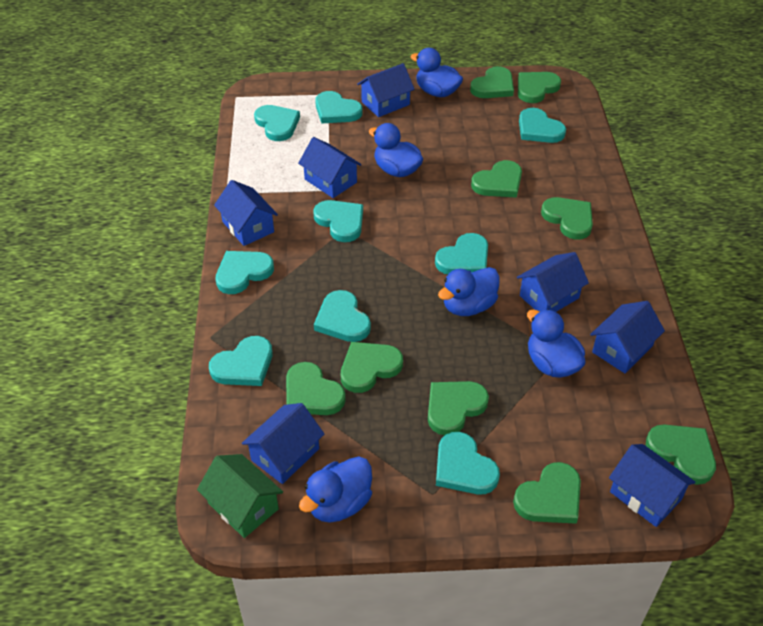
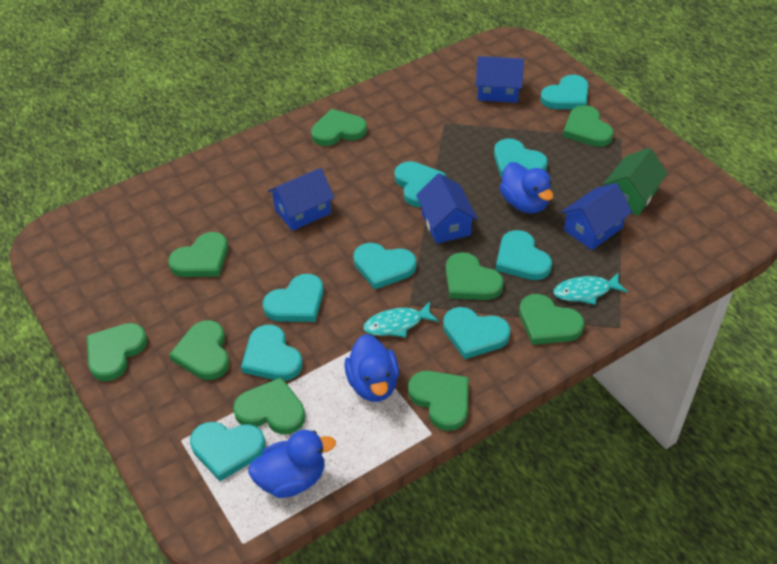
blue duck: 5 -> 3
blue house: 7 -> 4
turquoise fish: 0 -> 2

